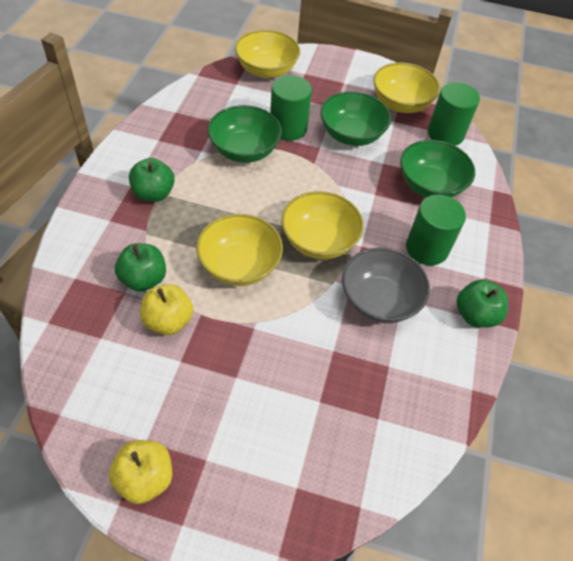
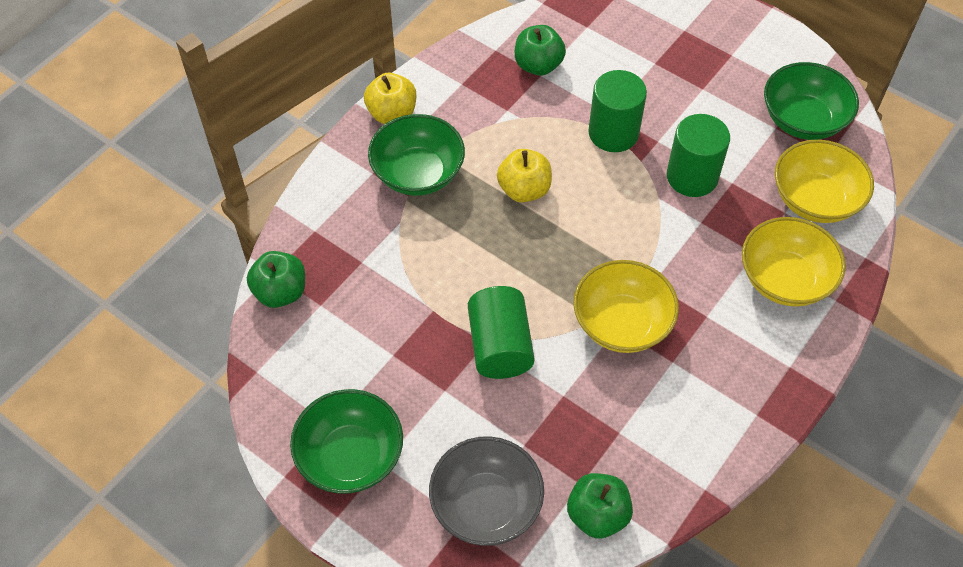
yellow bowl: 4 -> 3

